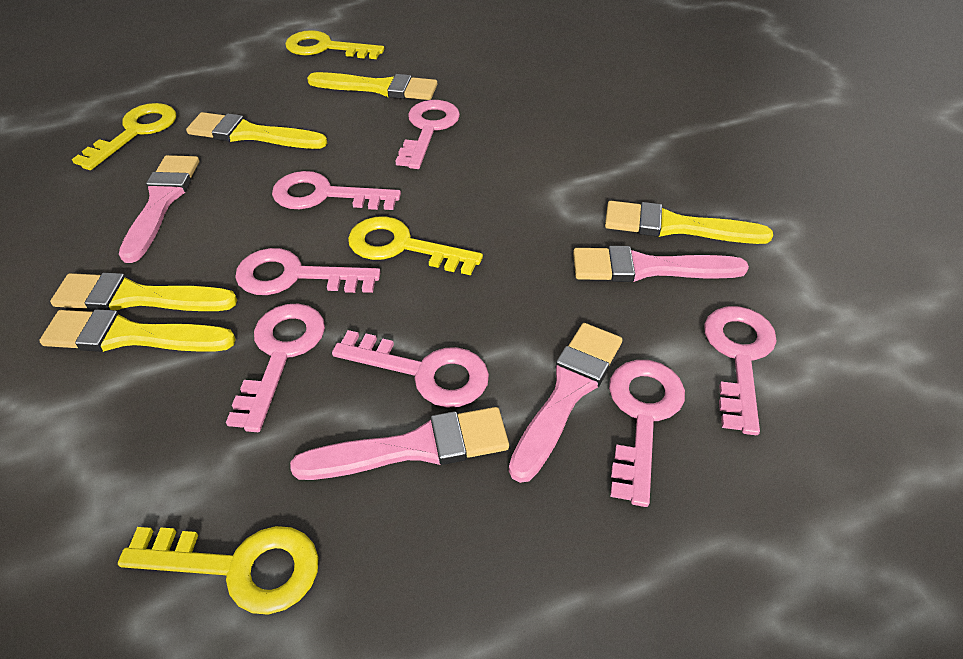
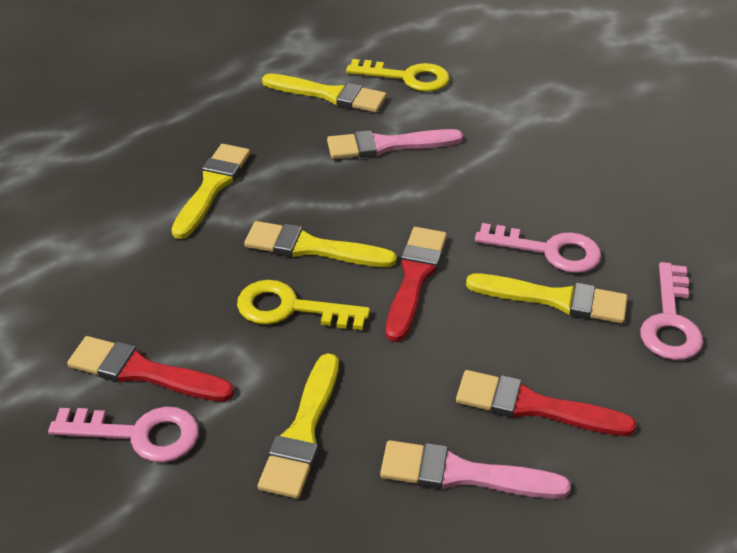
pink brush: 4 -> 2
pink key: 7 -> 3
red brush: 0 -> 3
yellow key: 4 -> 2

